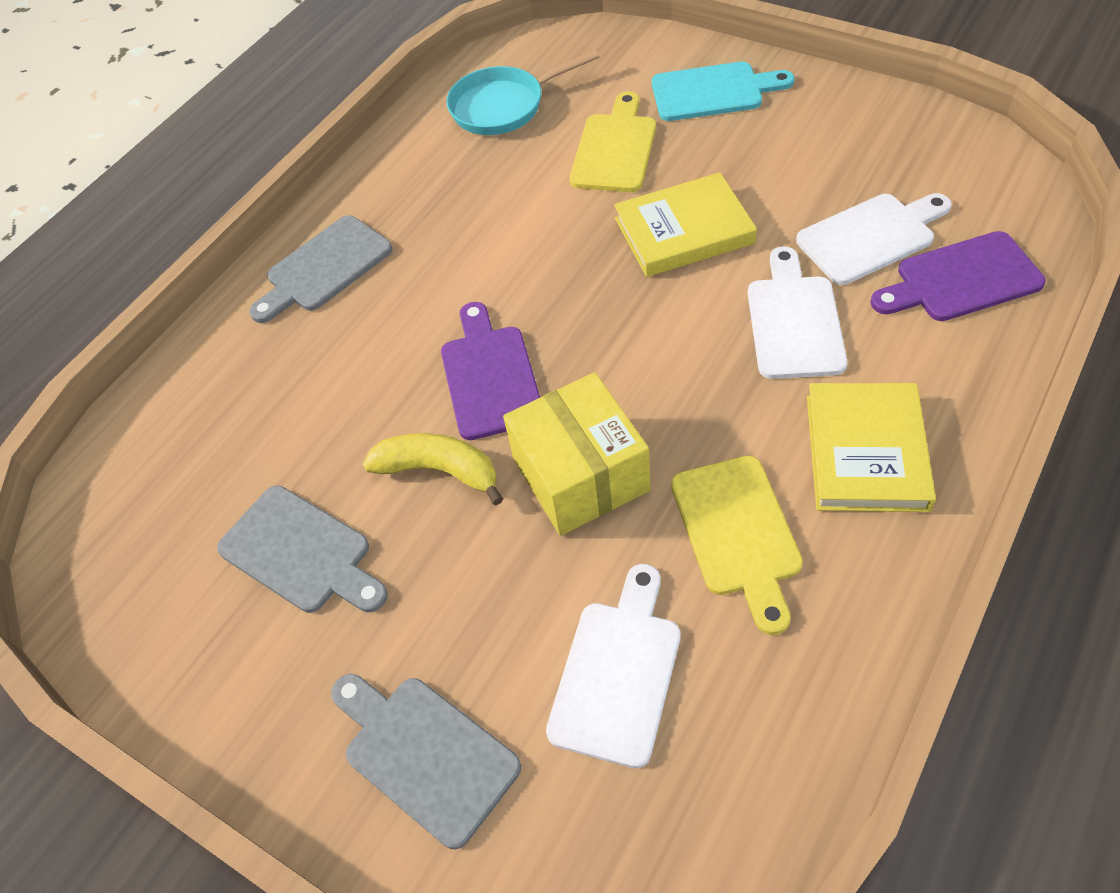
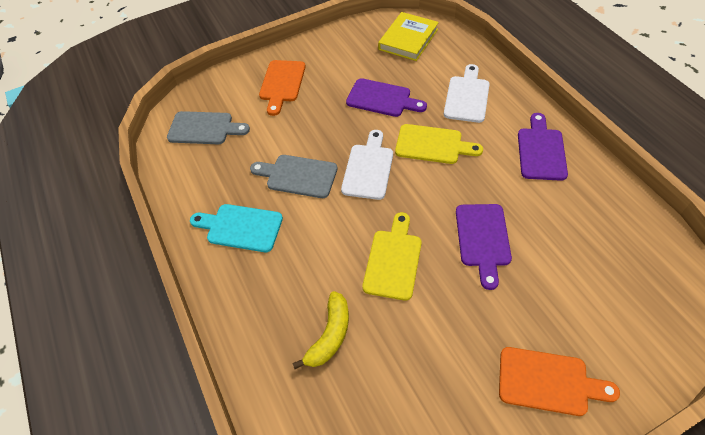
grey cutting board: 3 -> 2
orange cutting board: 0 -> 2
purple cutting board: 2 -> 3
turquoise pan: 1 -> 0
white cutting board: 3 -> 2
yellow book: 2 -> 1
yellow box: 1 -> 0

